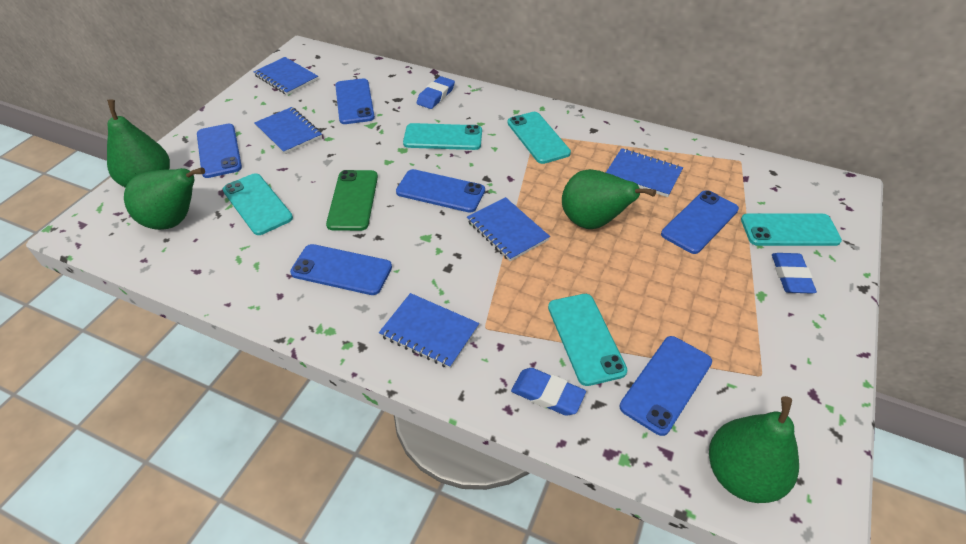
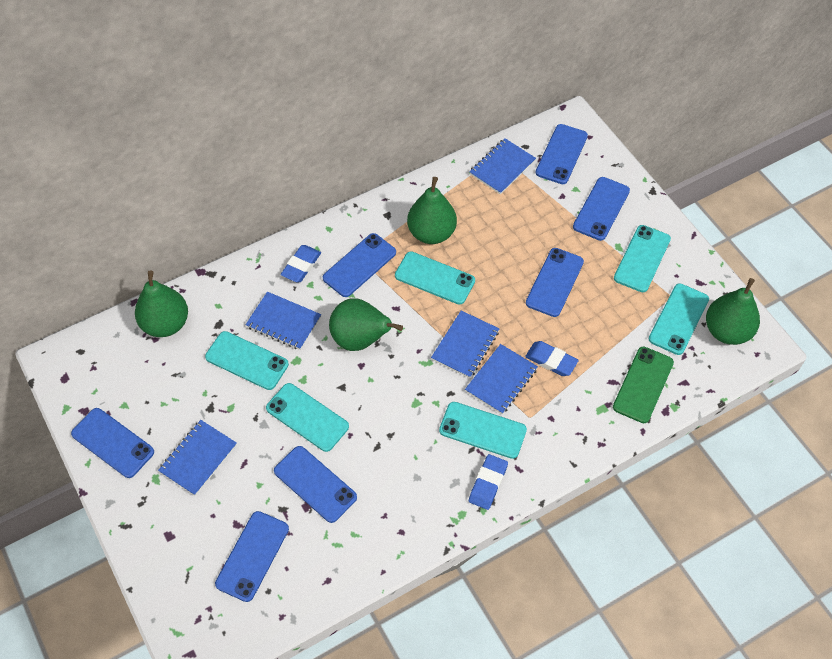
blue phone: 6 -> 7
turquoise phone: 5 -> 6

